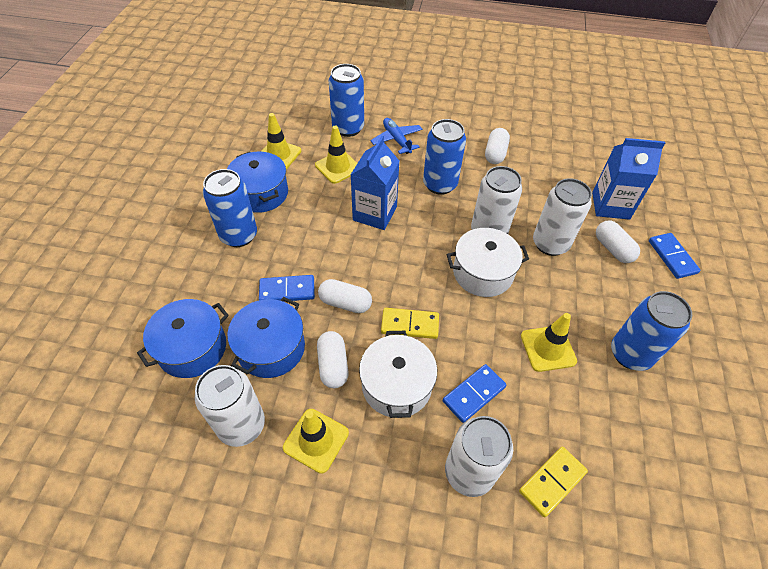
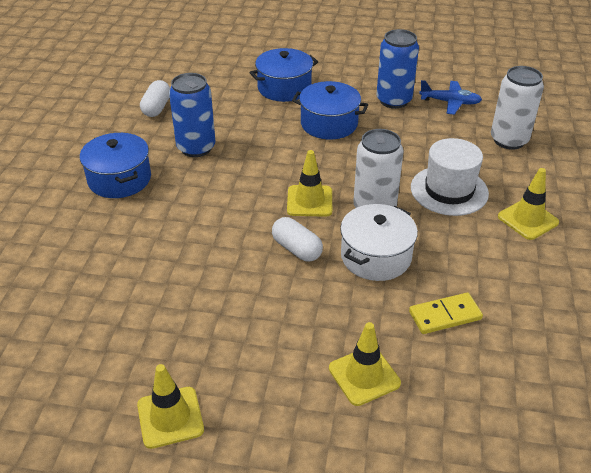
blue can: 4 -> 2
blue carton: 2 -> 0
blue domino: 3 -> 0
white can: 4 -> 2
white capsule: 4 -> 2
white hat: 0 -> 1
white pot: 2 -> 1
yellow domino: 2 -> 1

